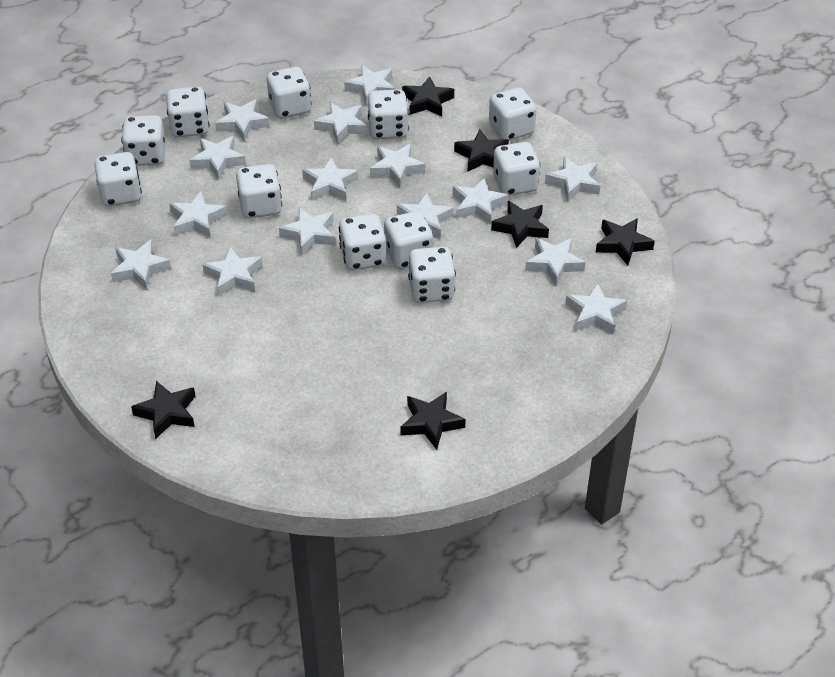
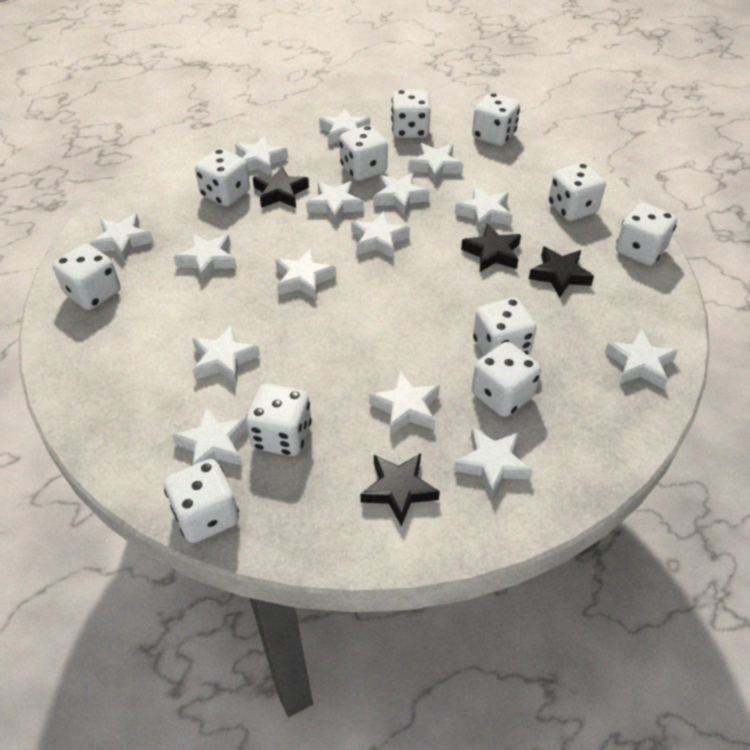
black star: 6 -> 4

